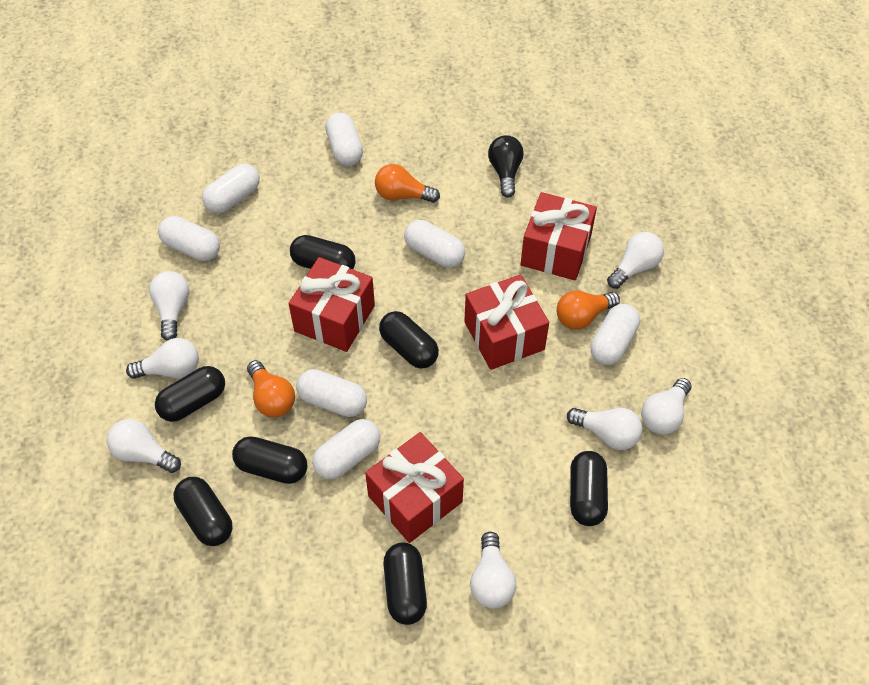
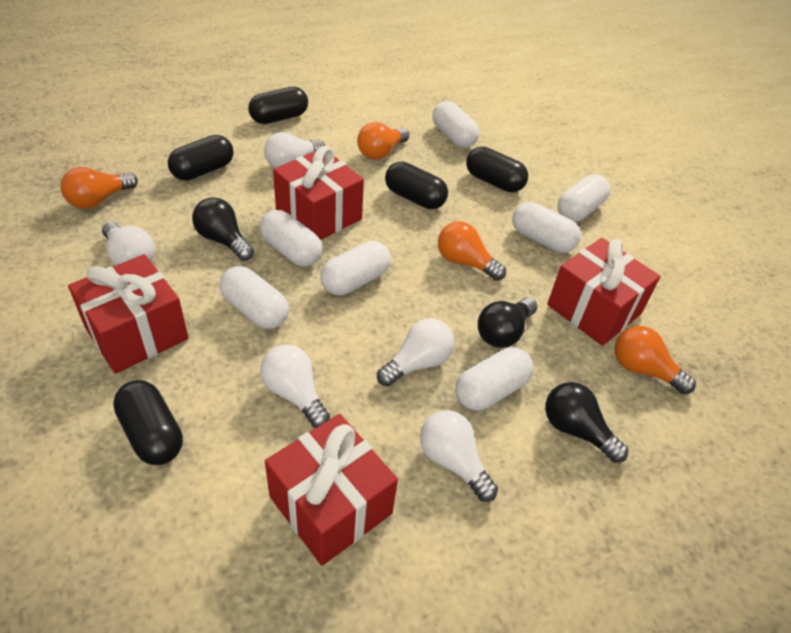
black capsule: 7 -> 5
black light bulb: 1 -> 3
orange light bulb: 3 -> 4
white light bulb: 7 -> 5

